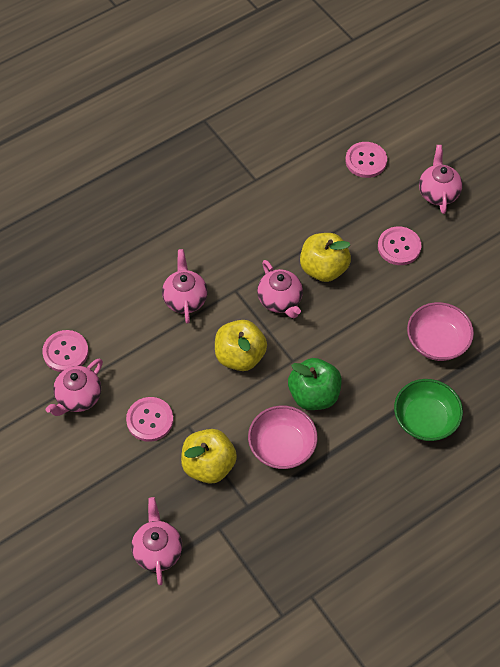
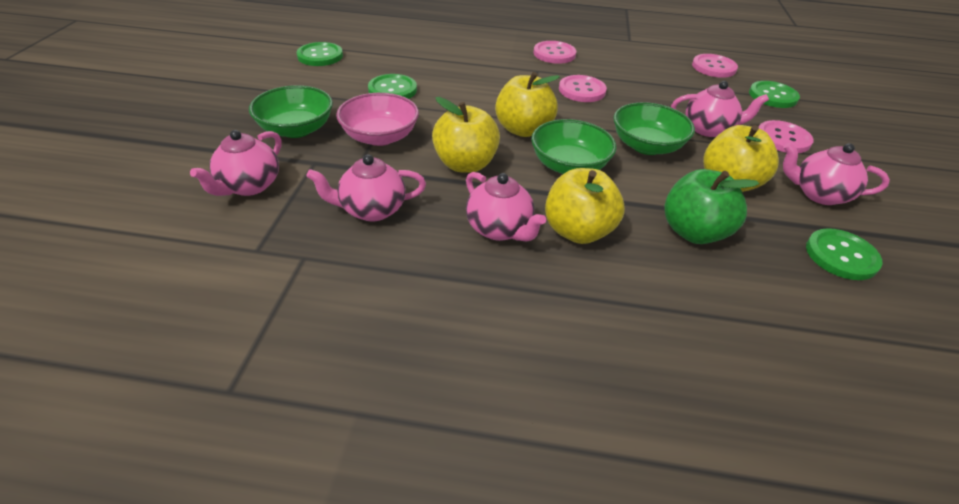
green bowl: 1 -> 3
green button: 0 -> 4
pink bowl: 2 -> 1
yellow apple: 3 -> 4

